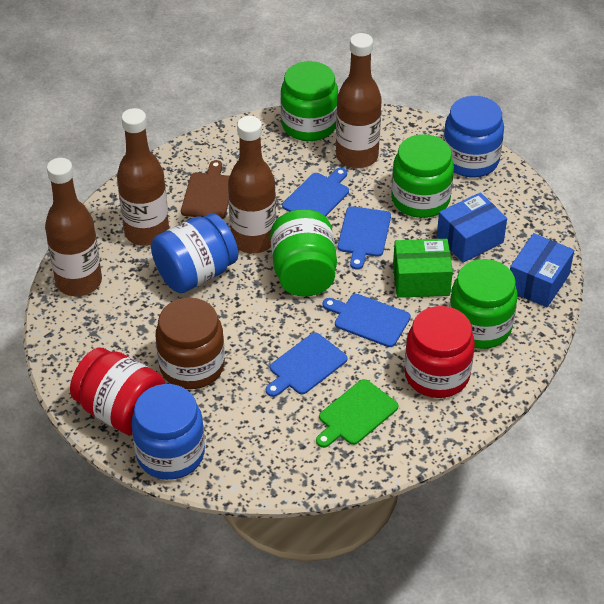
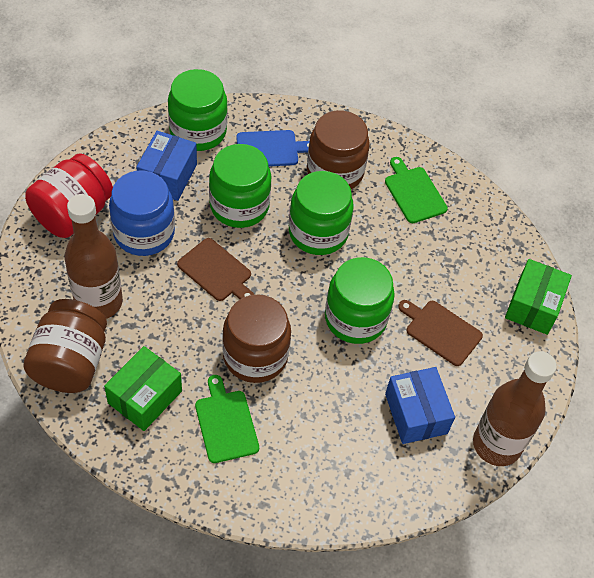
blue cutting board: 4 -> 1
blue jar: 3 -> 1
brown bottle: 4 -> 2
brown cutting board: 1 -> 2
brown jar: 1 -> 3
green box: 1 -> 2
green cutting board: 1 -> 2
red jar: 2 -> 1

